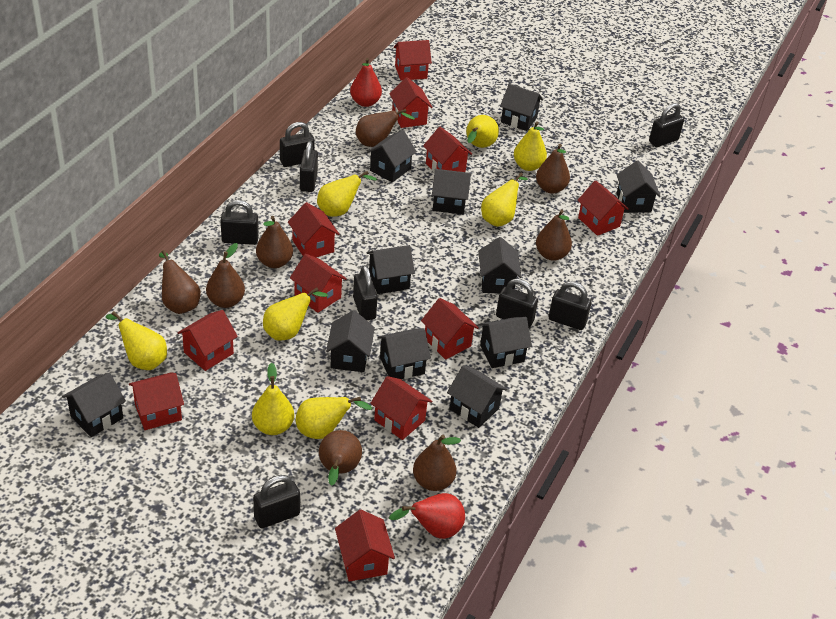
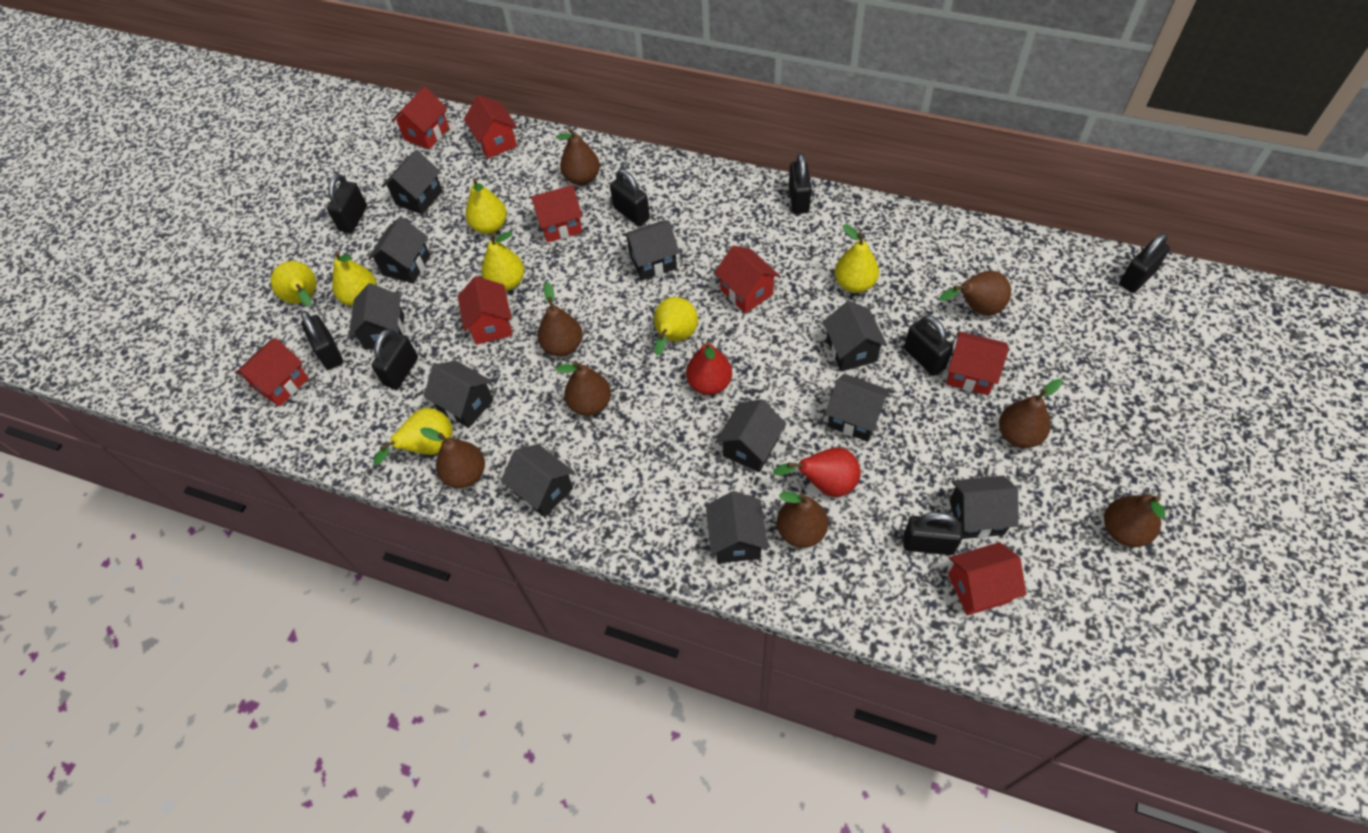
red house: 11 -> 8
yellow pear: 8 -> 7

